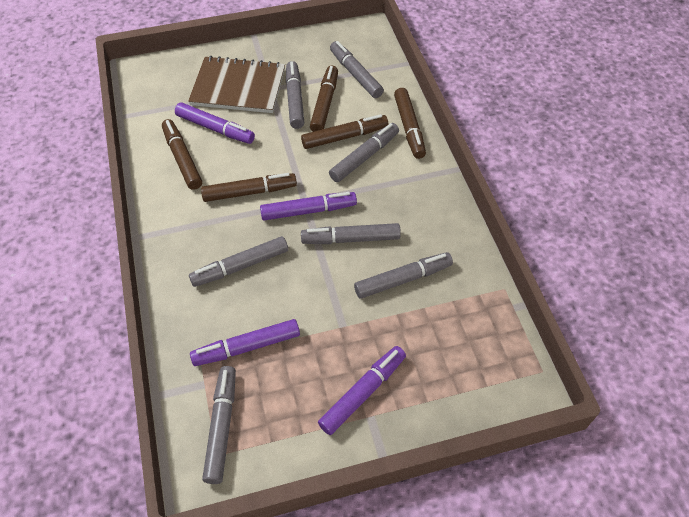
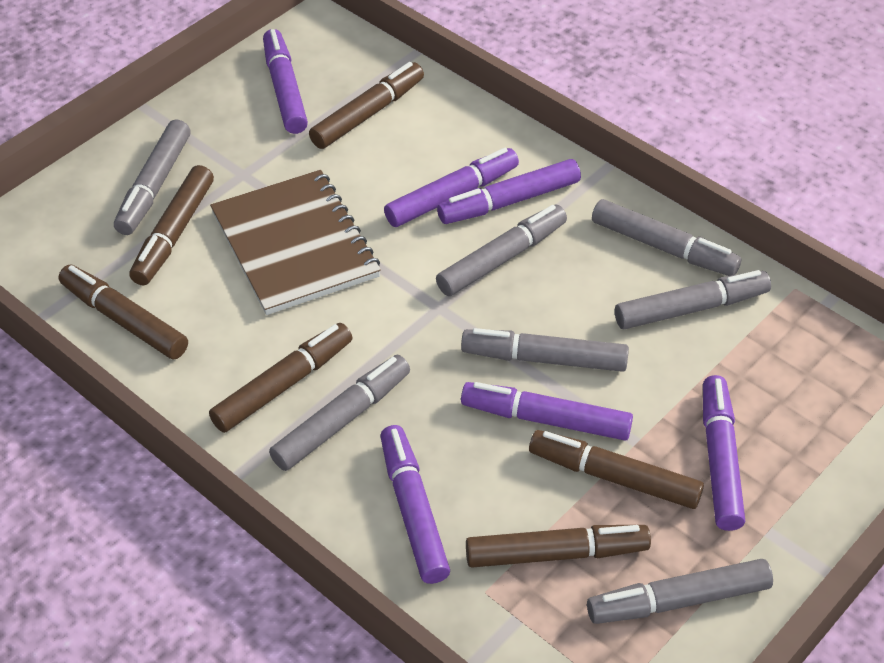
brown marker: 5 -> 6
purple marker: 4 -> 6

